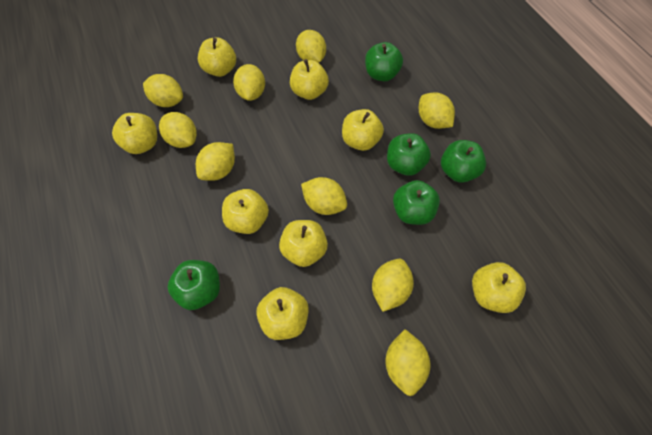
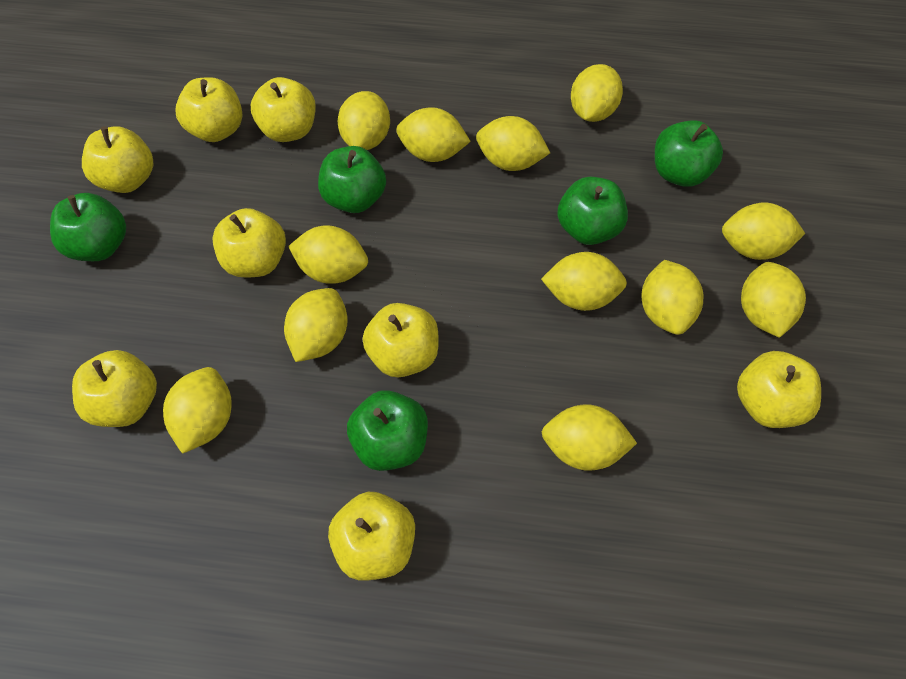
yellow lemon: 9 -> 12

